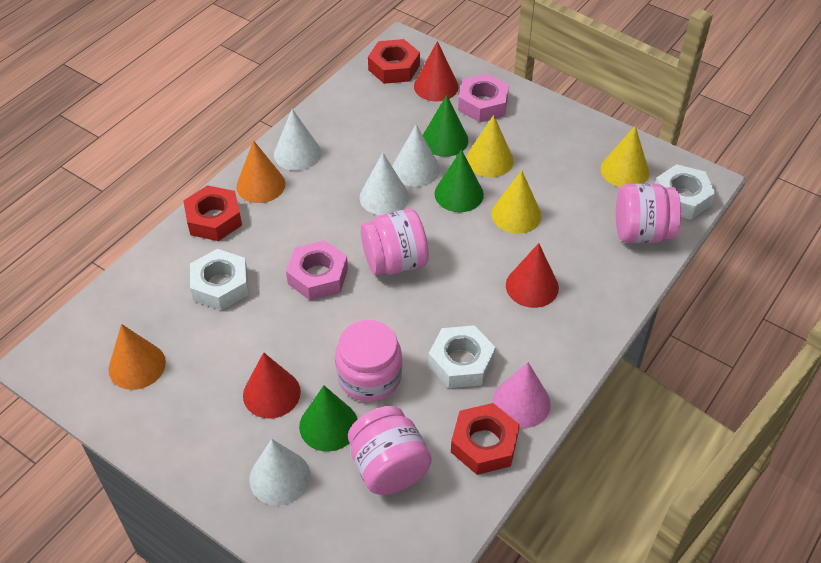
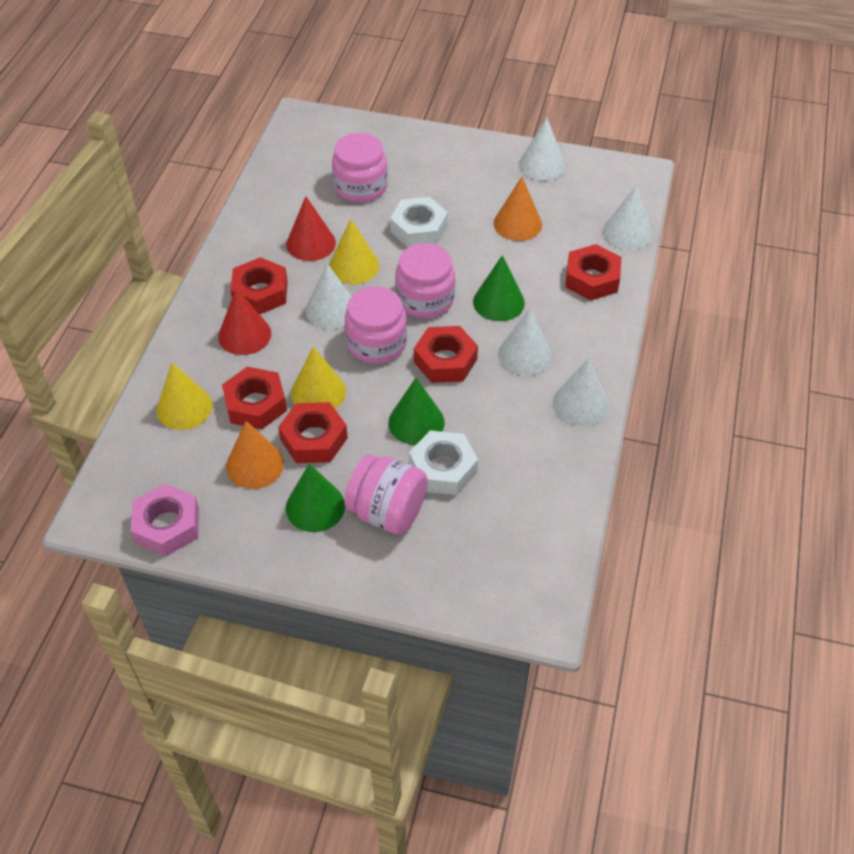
pink cone: 1 -> 0
pink nut: 2 -> 1
red cone: 3 -> 2
red nut: 3 -> 5
white cone: 4 -> 5
white nut: 3 -> 2

